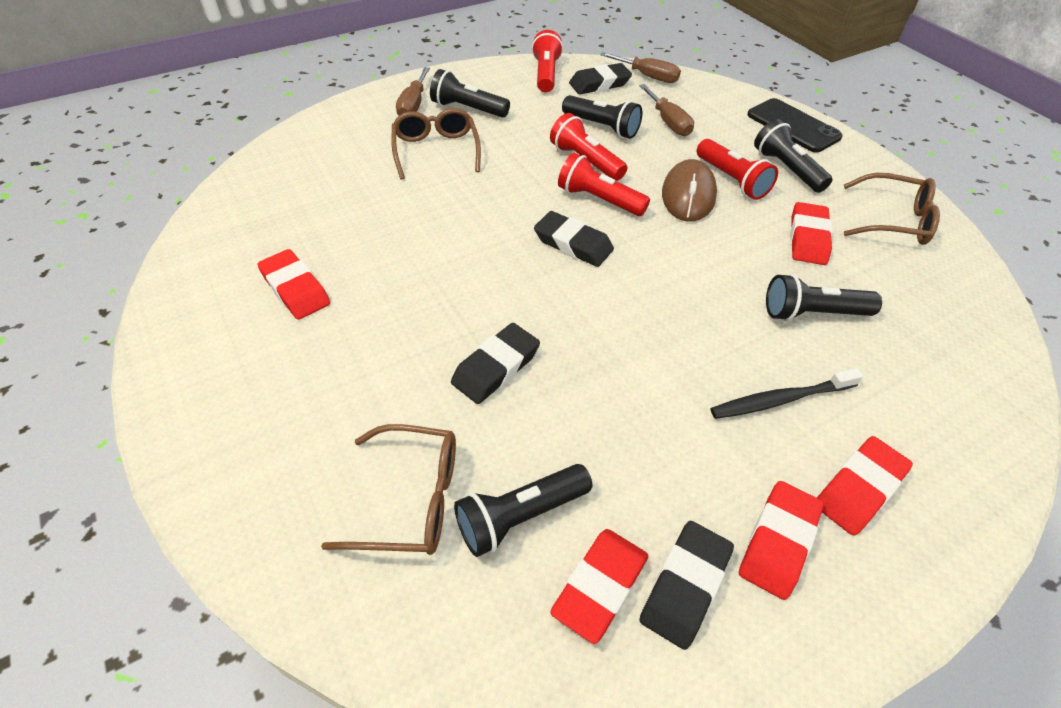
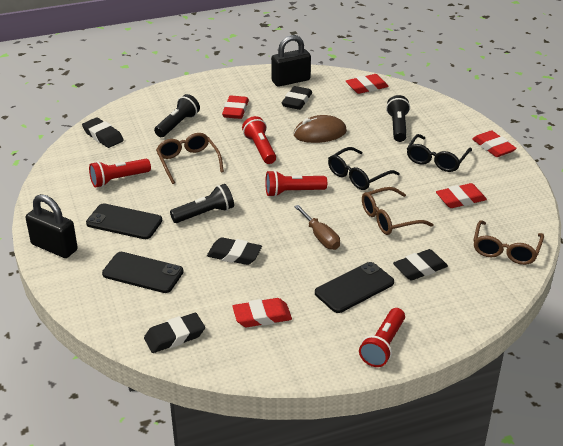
black eraser: 4 -> 5
black flashlight: 5 -> 3
black glasses: 0 -> 2
black padlock: 0 -> 2
black phone: 1 -> 3
black toothbrush: 1 -> 0
brown screwdriver: 3 -> 1

